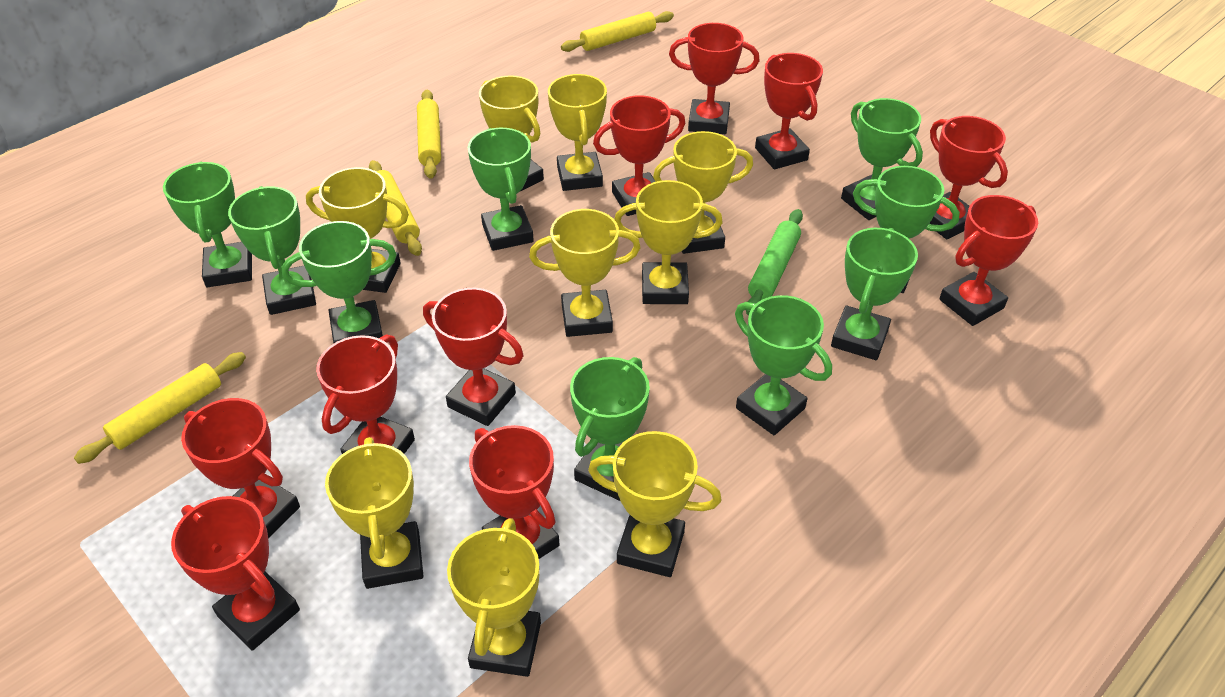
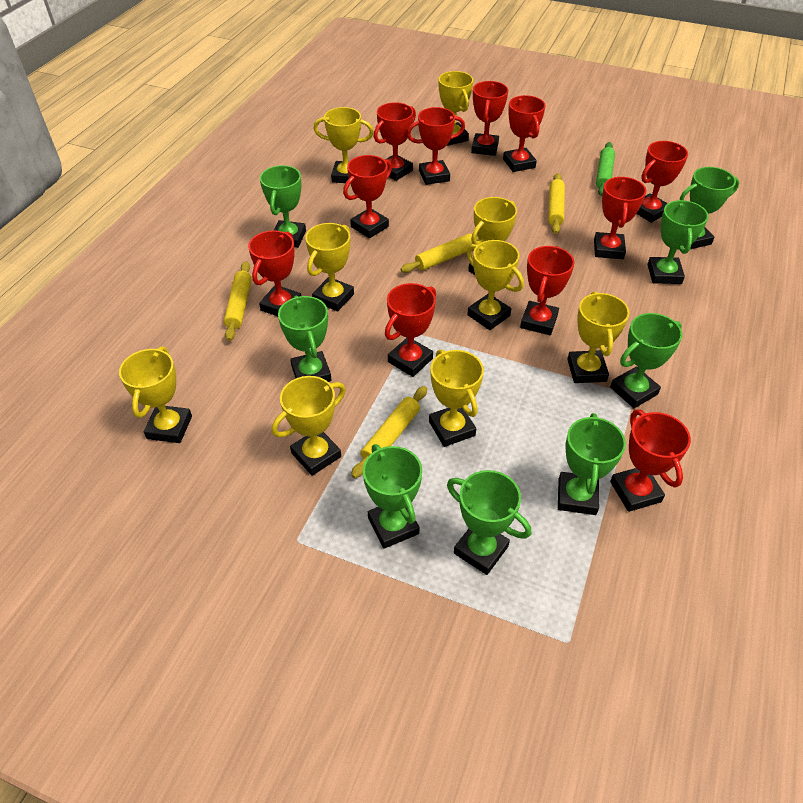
green trophy: 9 -> 8
red trophy: 10 -> 11

